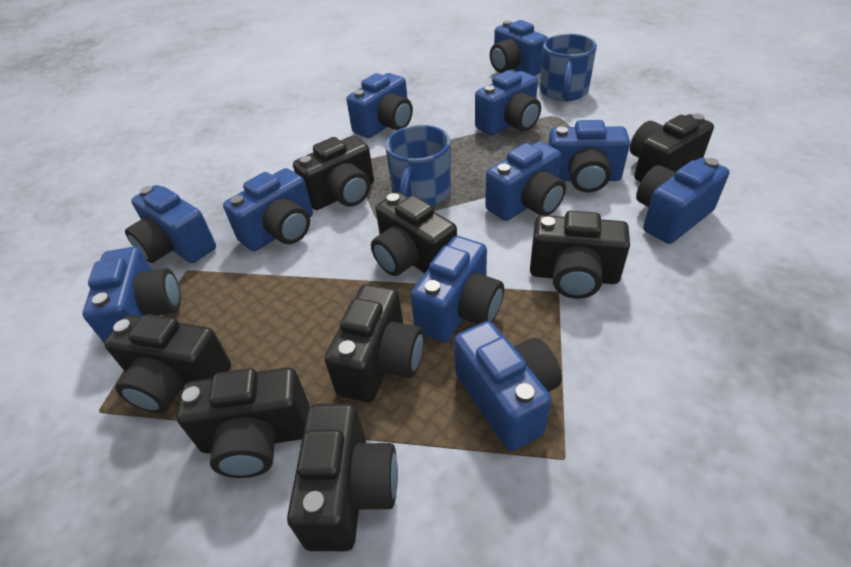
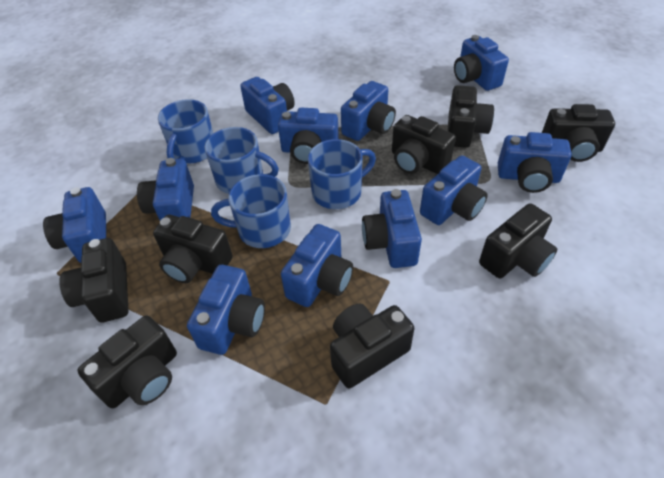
blue mug: 2 -> 4

